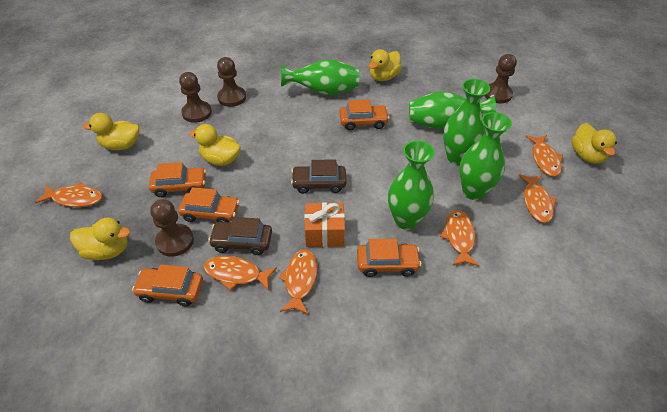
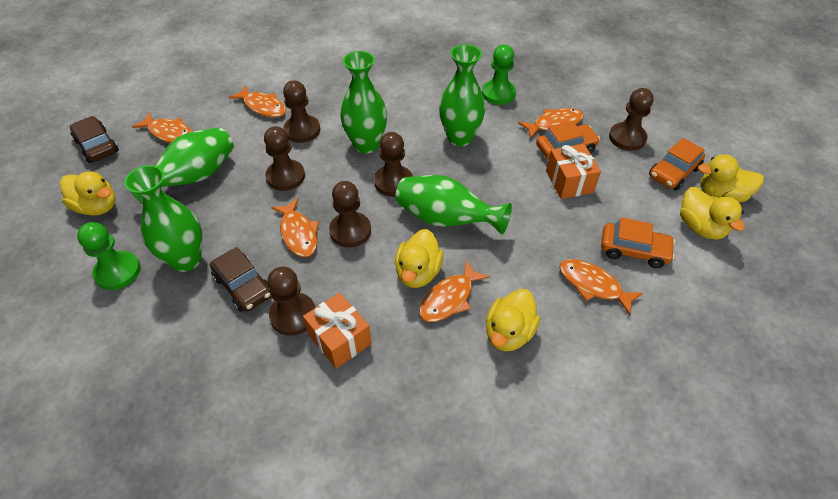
brown pawn: 4 -> 6
green pawn: 0 -> 2
orange car: 5 -> 3
orange gift: 1 -> 2

